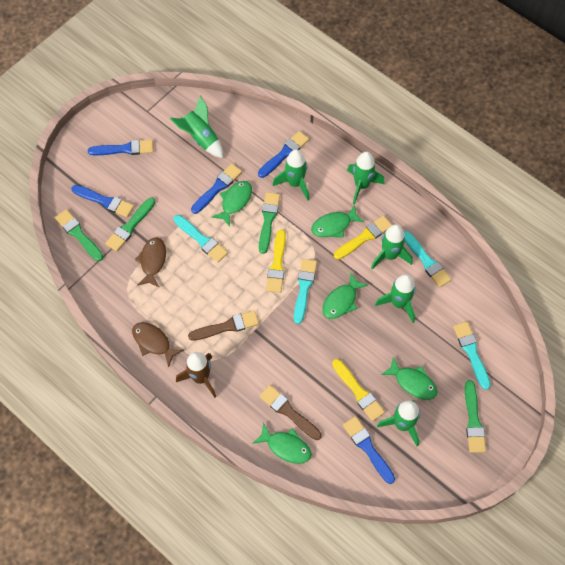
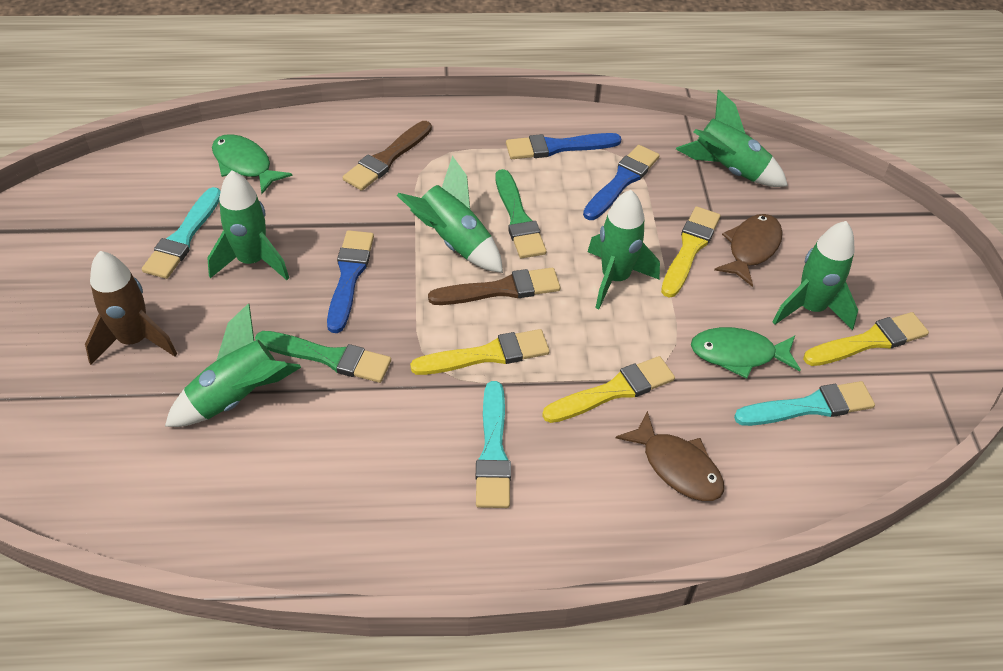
blue brush: 5 -> 3
green brush: 4 -> 2
green fish: 5 -> 2
turquoise brush: 4 -> 3
yellow brush: 3 -> 4

